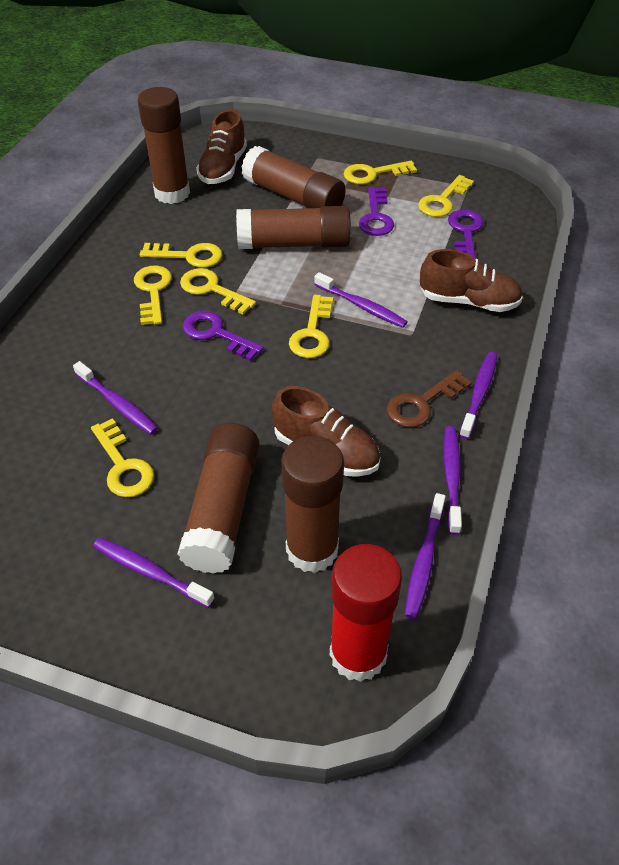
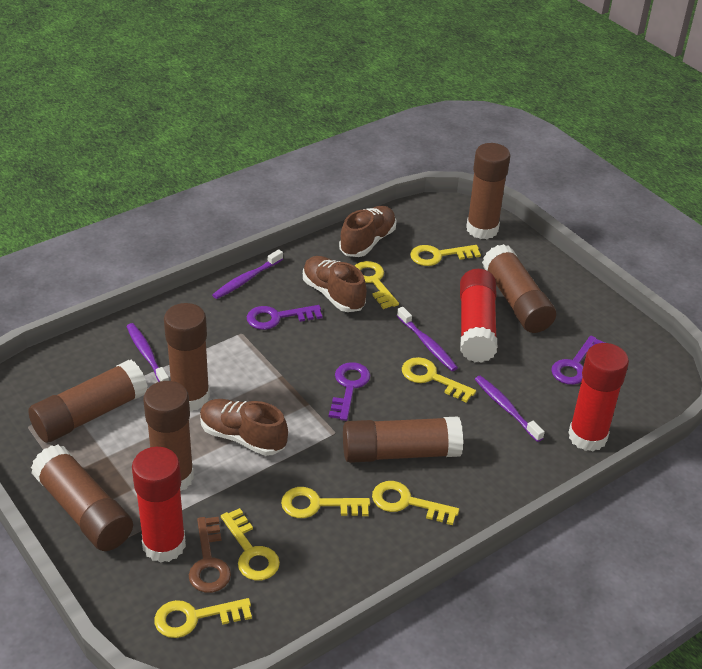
brown glue stick: 5 -> 7
purple toothbrush: 6 -> 4
red glue stick: 1 -> 3

